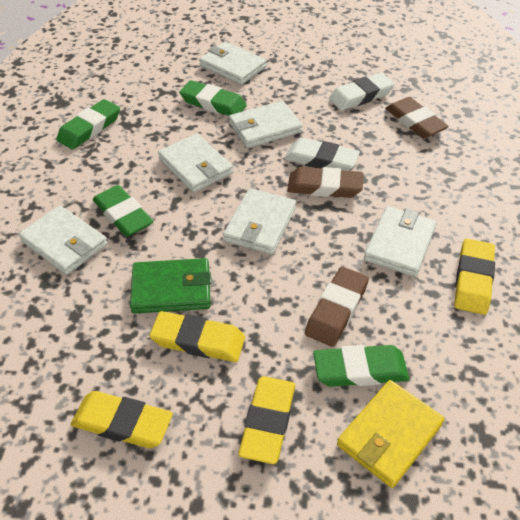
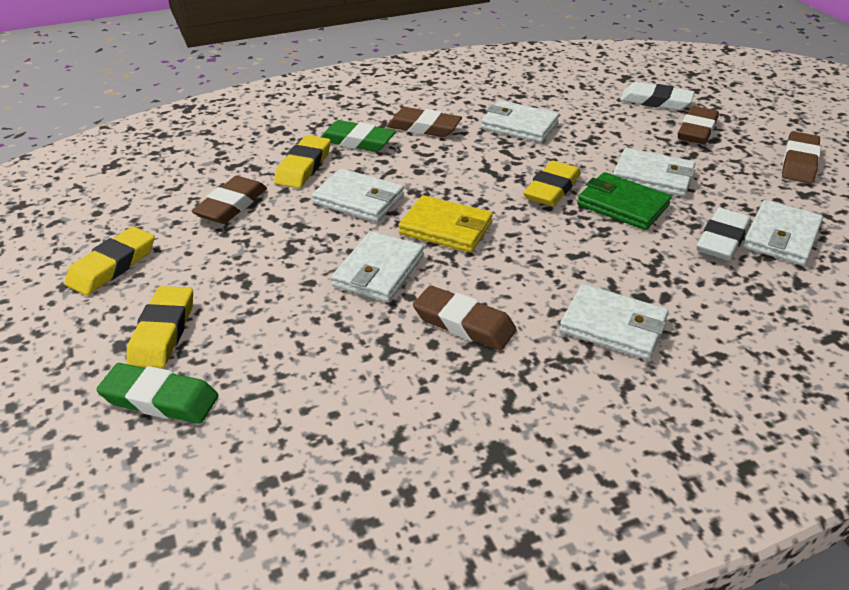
brown eraser: 3 -> 5
green eraser: 4 -> 2

